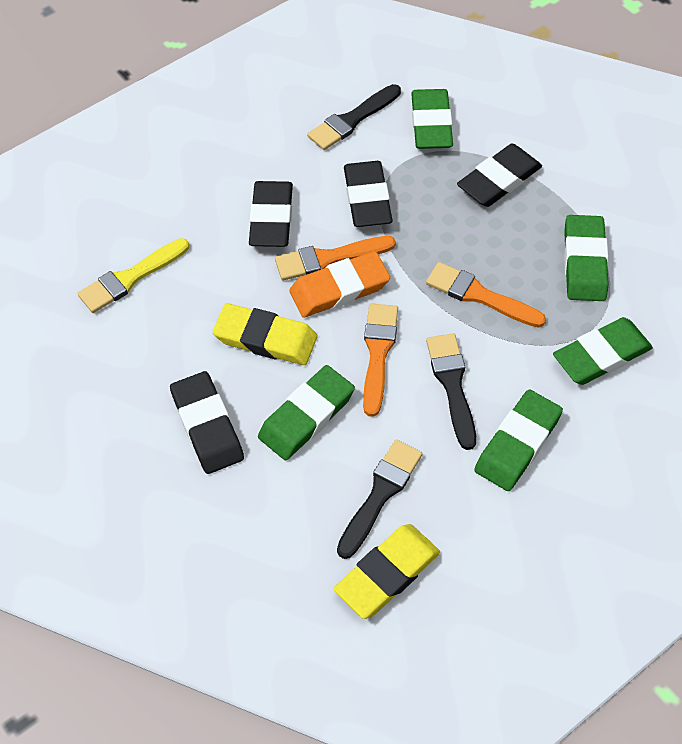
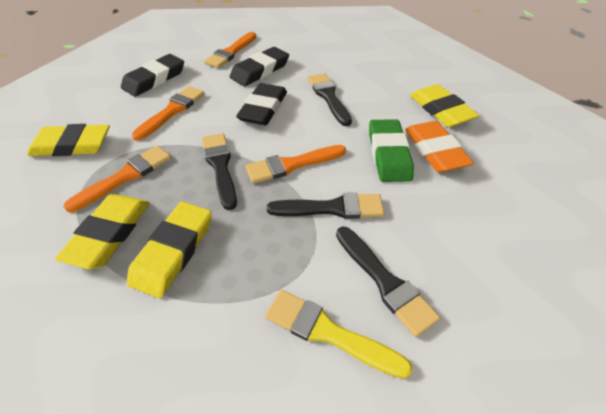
black brush: 3 -> 4
black eraser: 4 -> 3
green eraser: 5 -> 1
orange brush: 3 -> 4
yellow eraser: 2 -> 4

